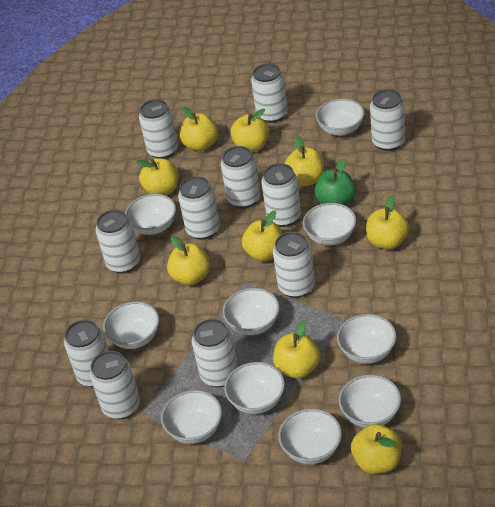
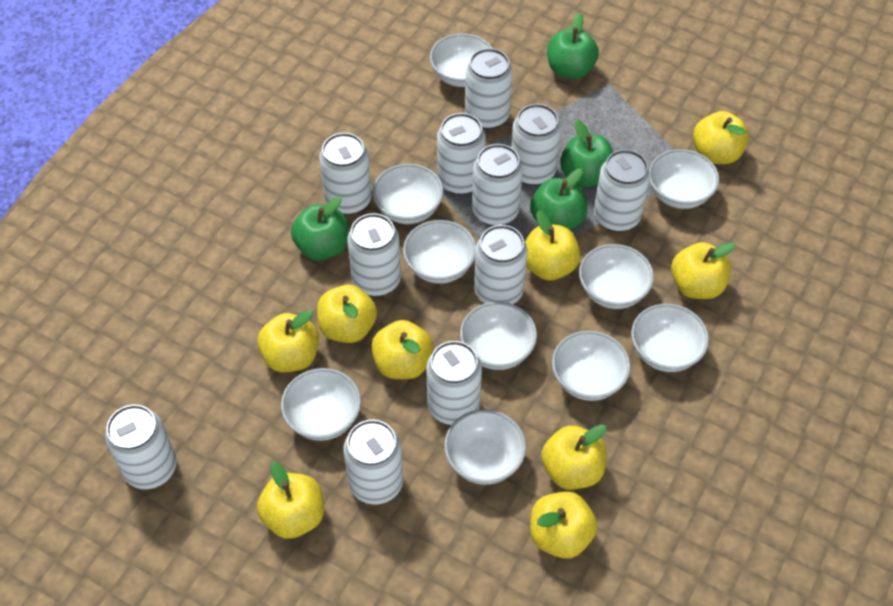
green apple: 1 -> 4

